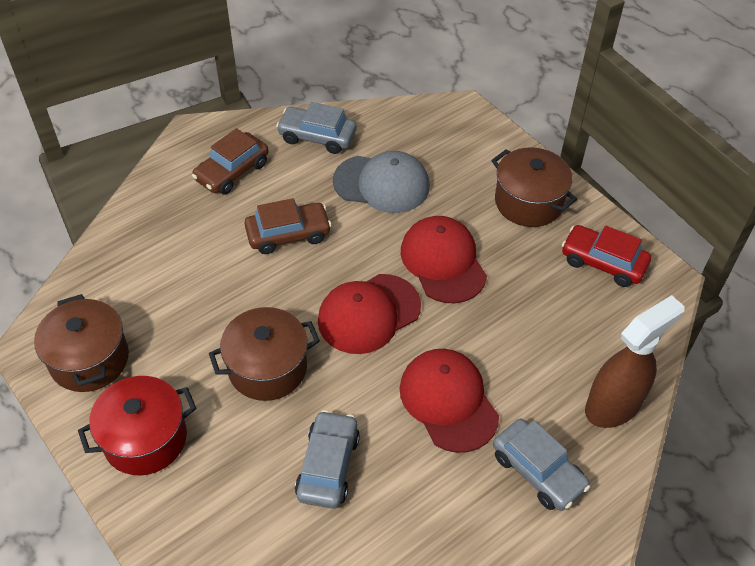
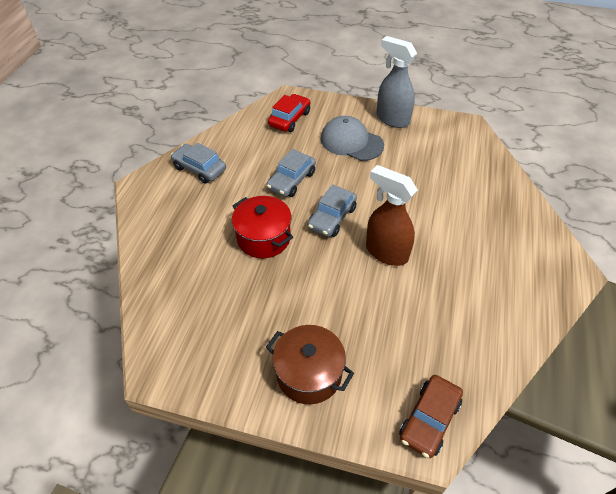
brown car: 2 -> 1
brown pot: 3 -> 1
grey spray bottle: 0 -> 1
red cap: 3 -> 0

